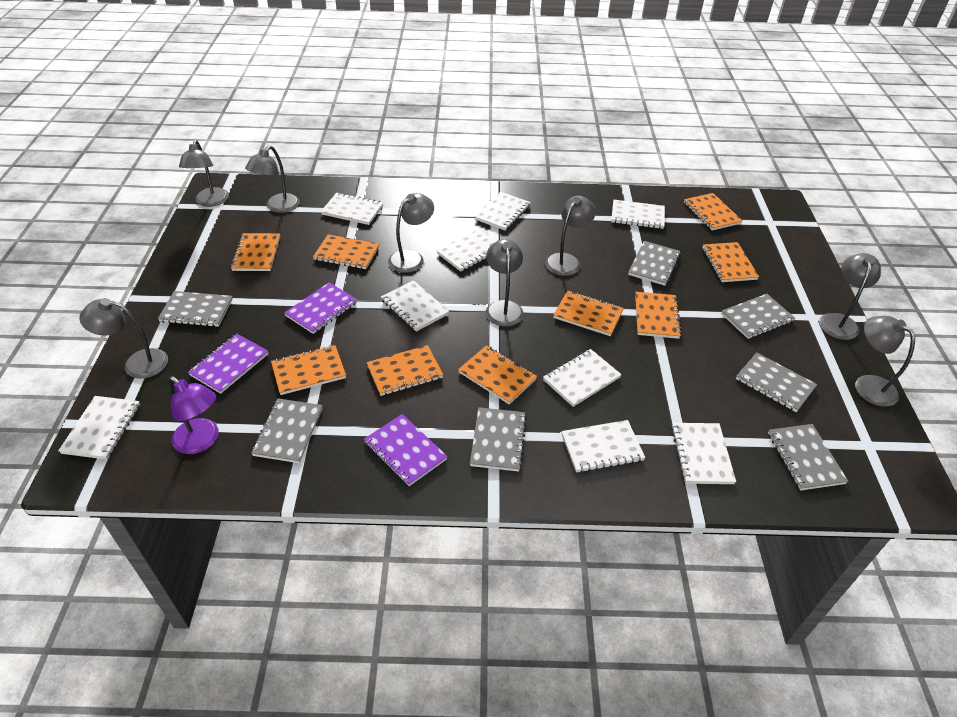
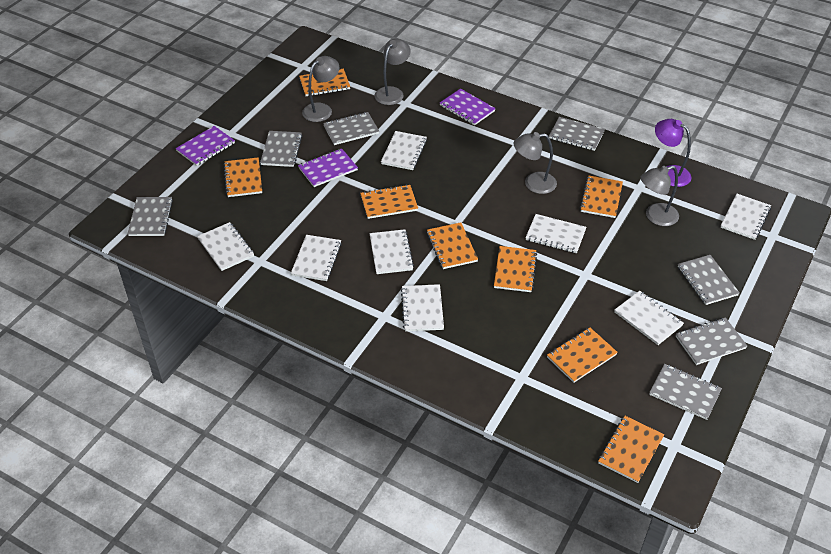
grey lamp: 8 -> 4
orange notebook: 9 -> 8
white notebook: 9 -> 8

